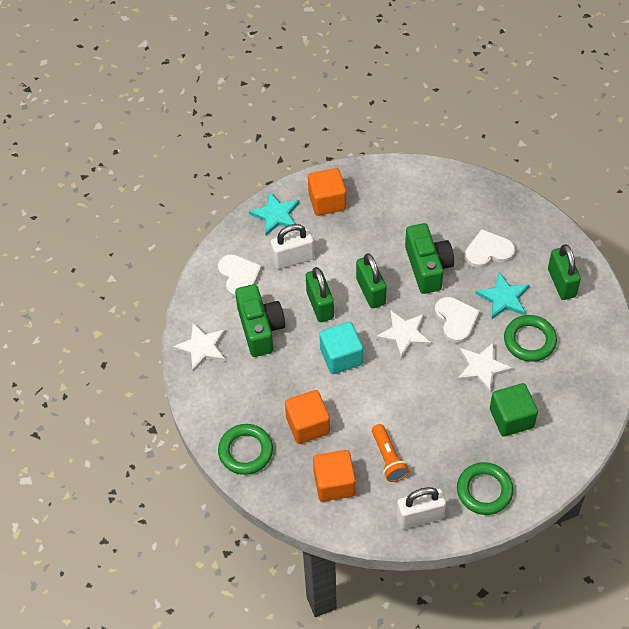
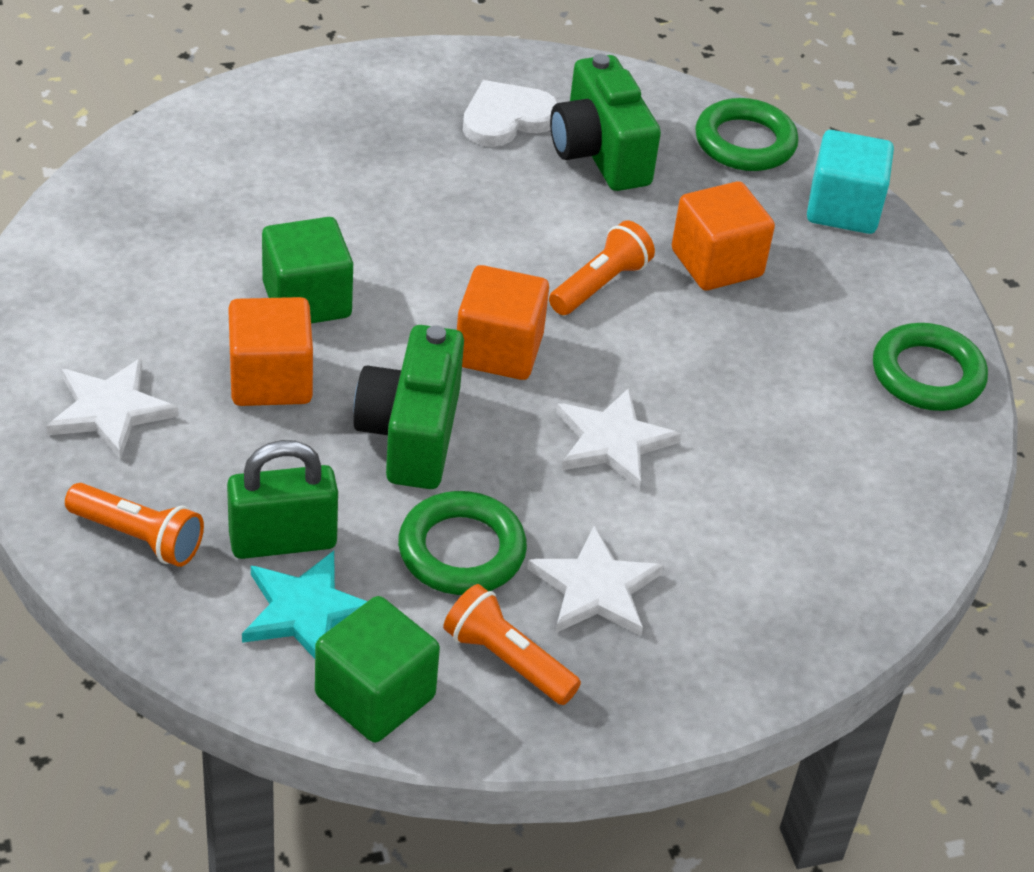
green cube: 1 -> 2
green padlock: 3 -> 1
orange flashlight: 1 -> 3
turquoise star: 2 -> 1
white heart: 3 -> 1
white padlock: 2 -> 0

